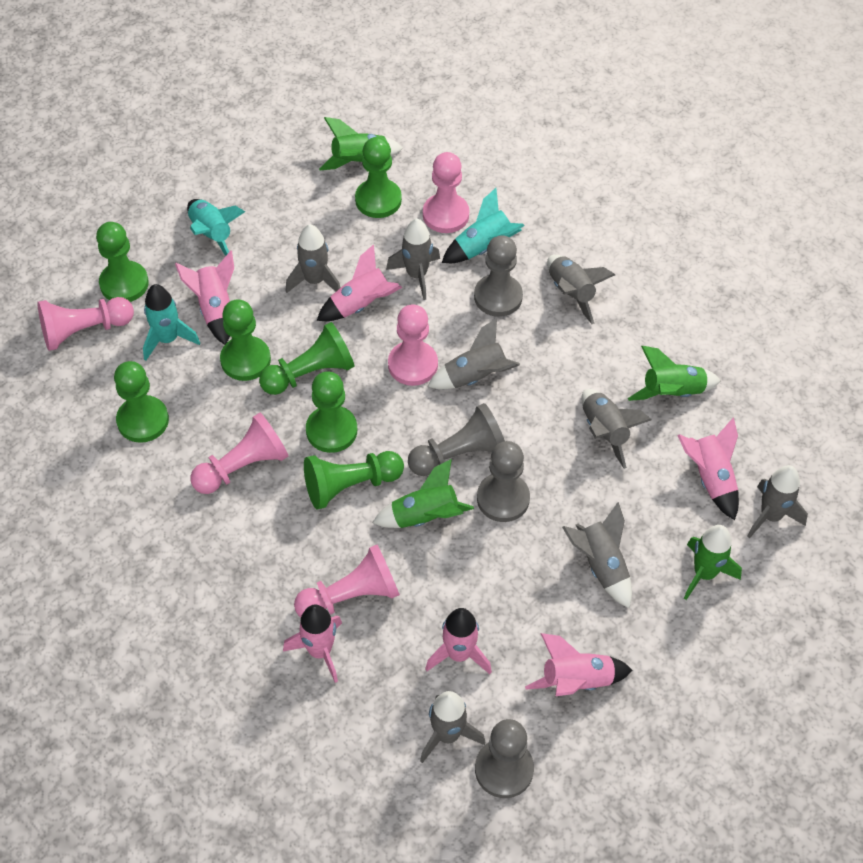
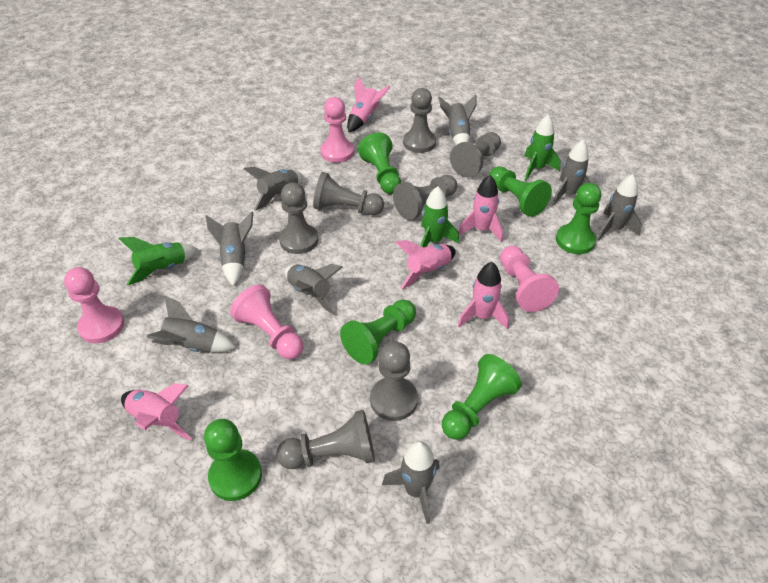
green pawn: 7 -> 6
green rocket: 4 -> 3
grey pawn: 4 -> 7
pink pawn: 5 -> 4
pink rocket: 6 -> 5
turquoise rocket: 3 -> 0

